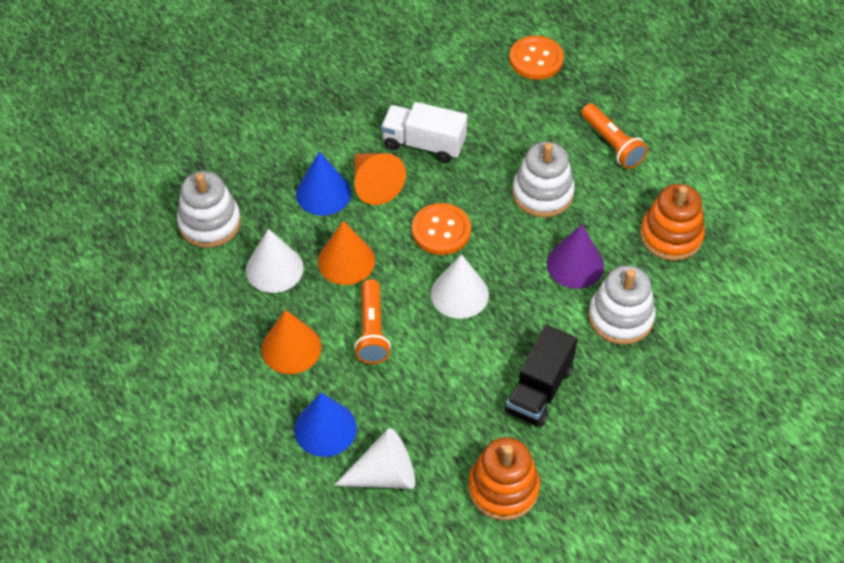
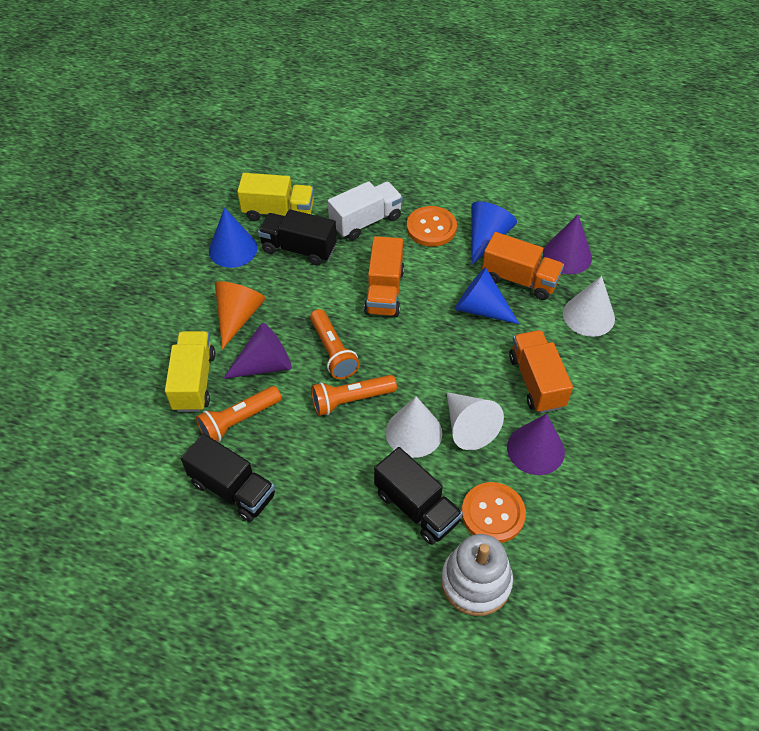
black truck: 1 -> 3
blue cone: 2 -> 3
orange cone: 3 -> 1
orange flashlight: 2 -> 3
orange stacking toy: 2 -> 0
orange truck: 0 -> 3
purple cone: 1 -> 3
white stacking toy: 3 -> 1
yellow truck: 0 -> 2

